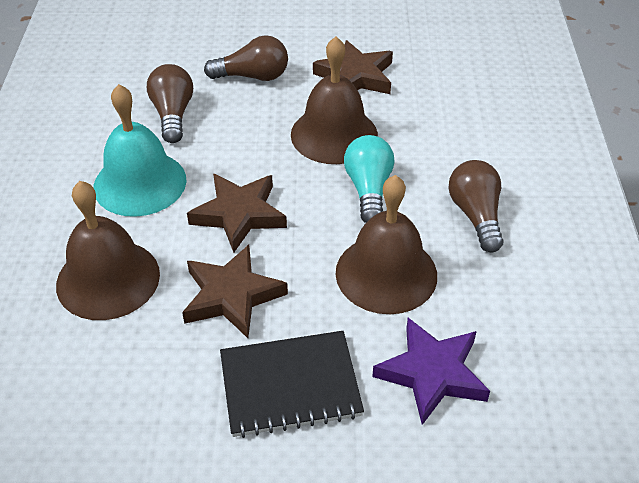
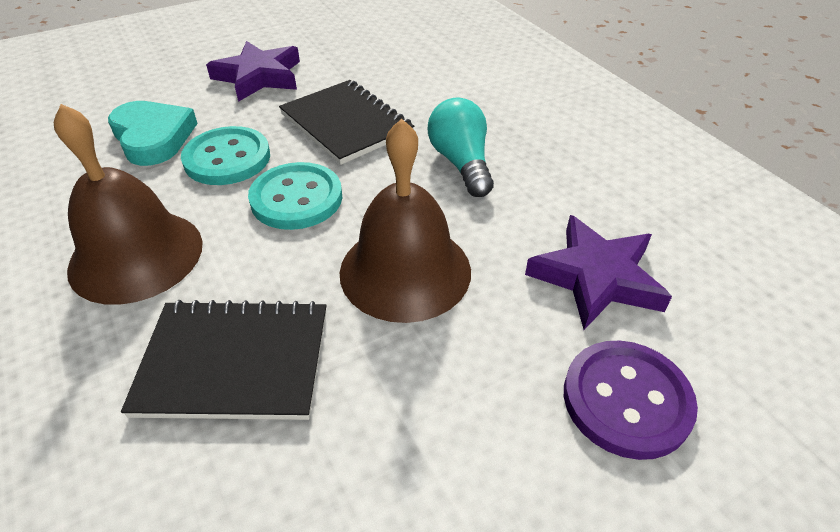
black notebook: 1 -> 2
brown bell: 3 -> 2
brown light bulb: 3 -> 0
brown star: 3 -> 0
purple button: 0 -> 1
purple star: 1 -> 2
turquoise bell: 1 -> 0
turquoise button: 0 -> 2
turquoise heart: 0 -> 1

